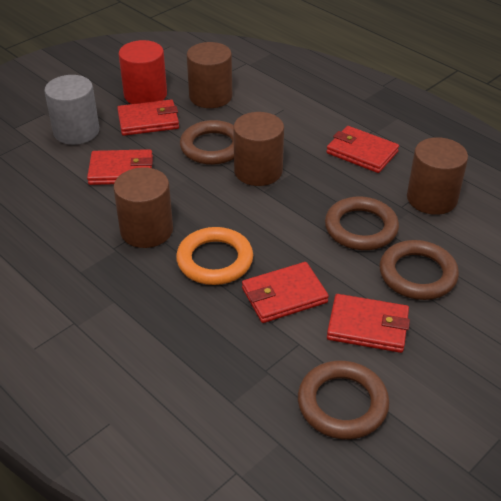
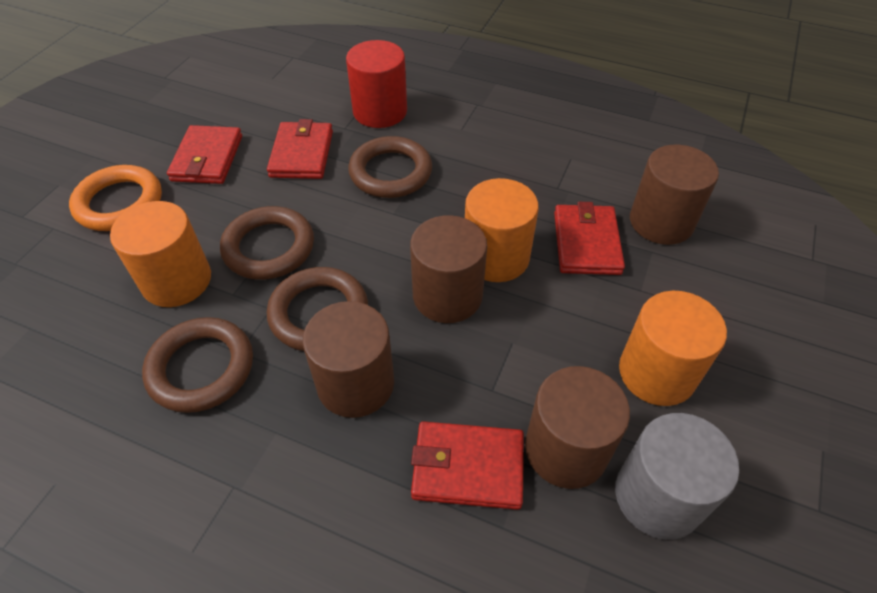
orange cylinder: 0 -> 3
red wallet: 5 -> 4

